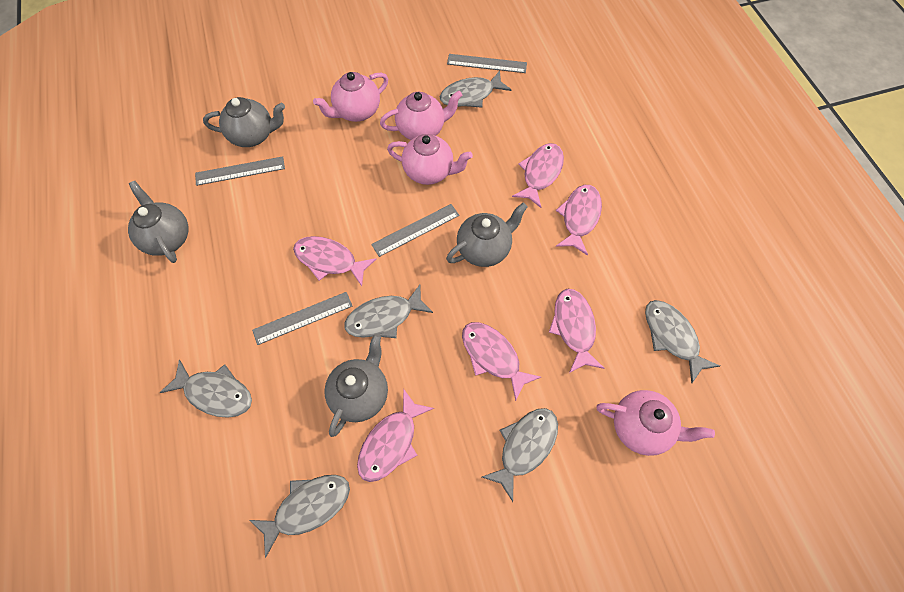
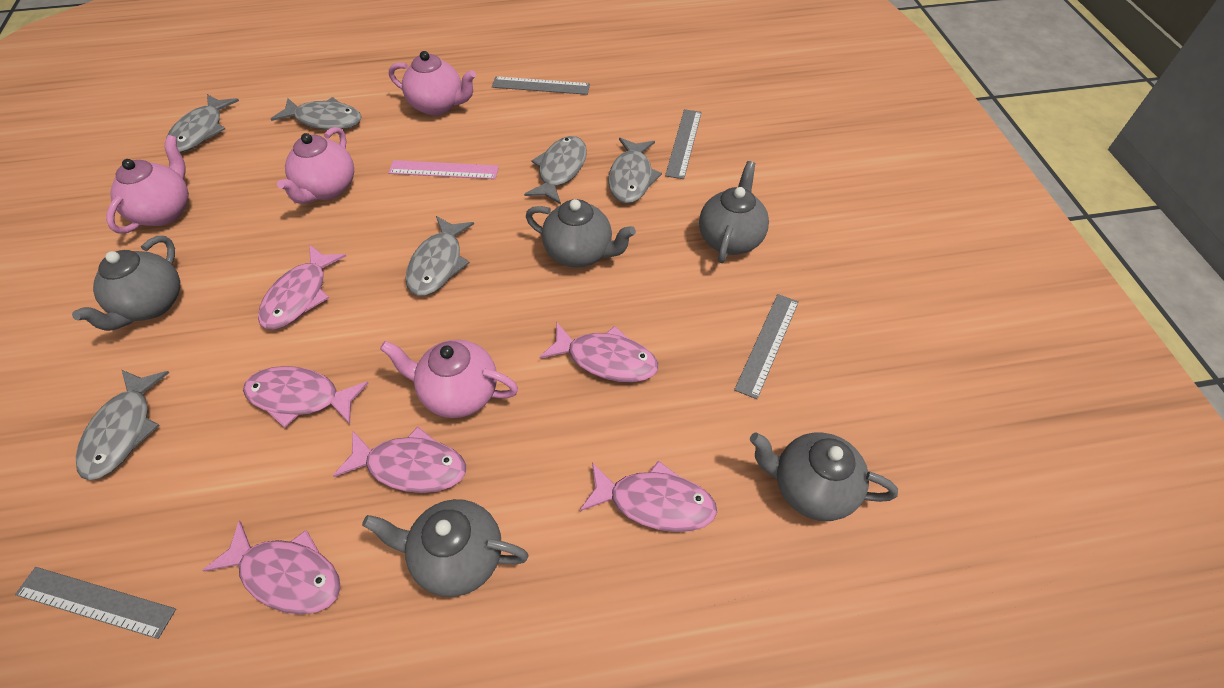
grey teapot: 4 -> 5
pink ruler: 0 -> 1

